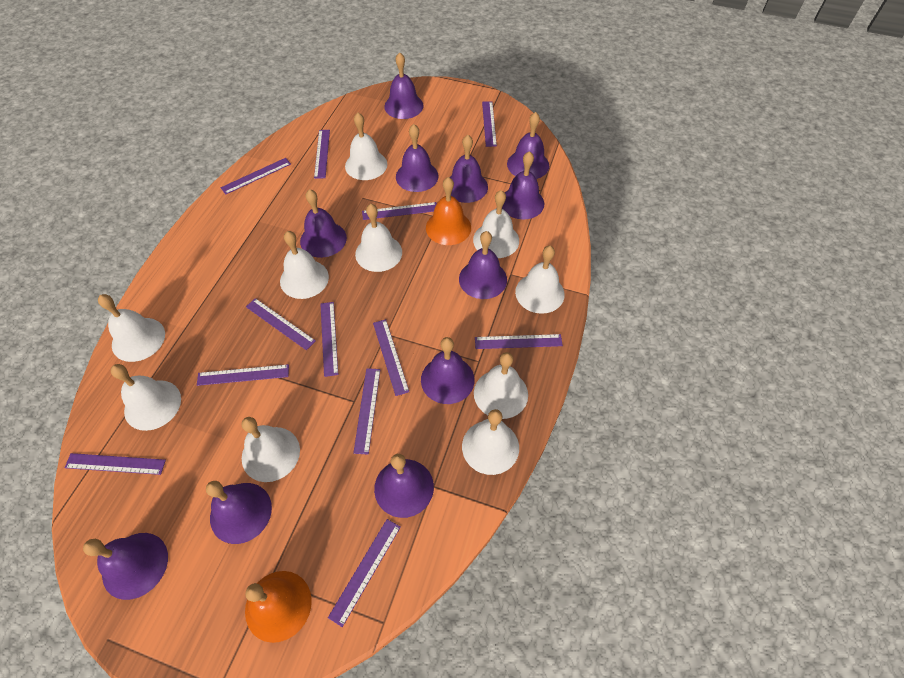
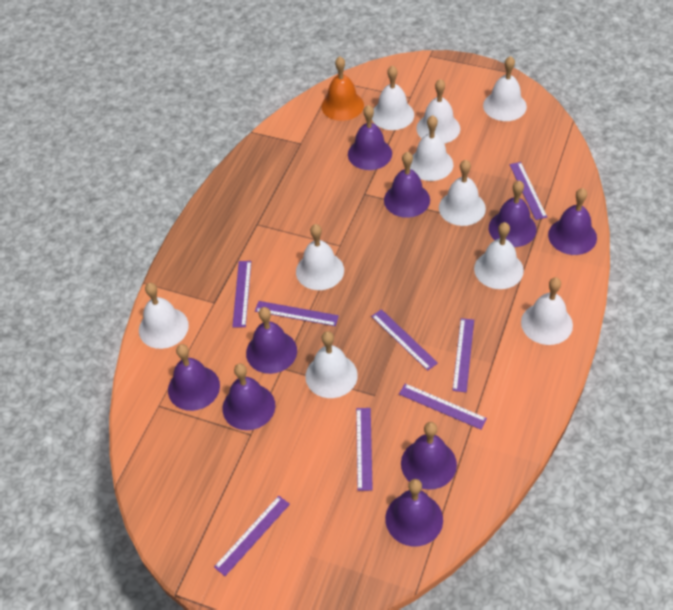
orange bell: 2 -> 1
purple bell: 11 -> 9
purple ruler: 12 -> 8

